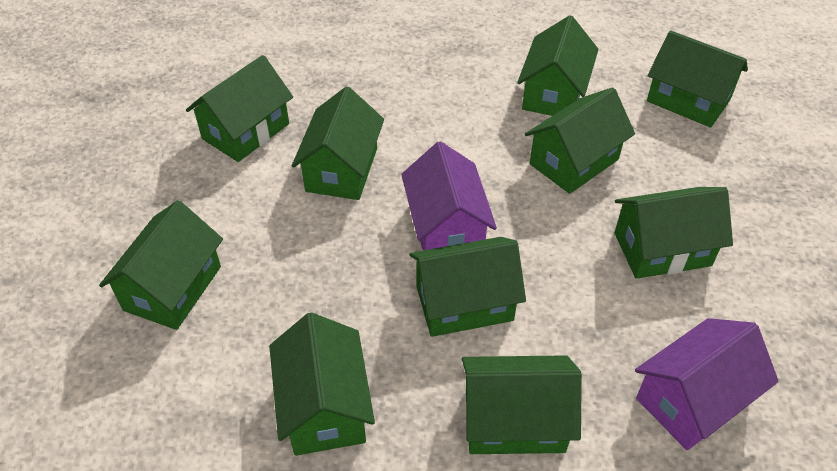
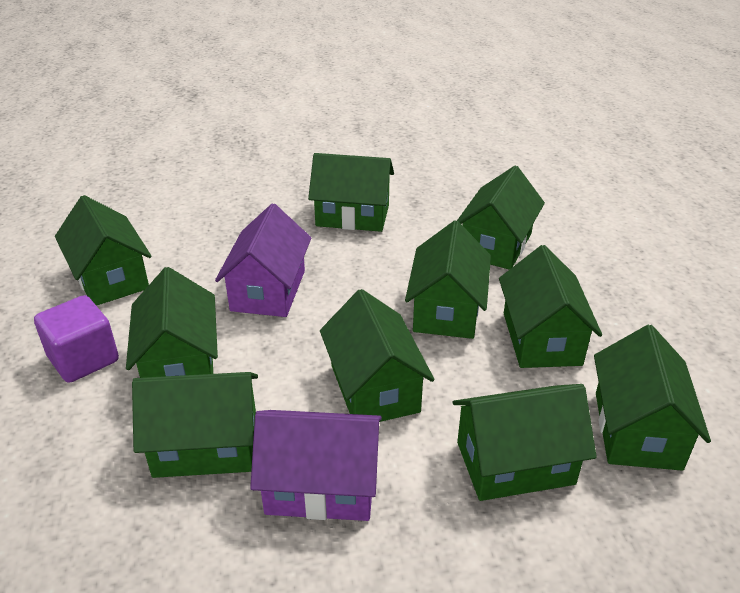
purple cube: 0 -> 1

